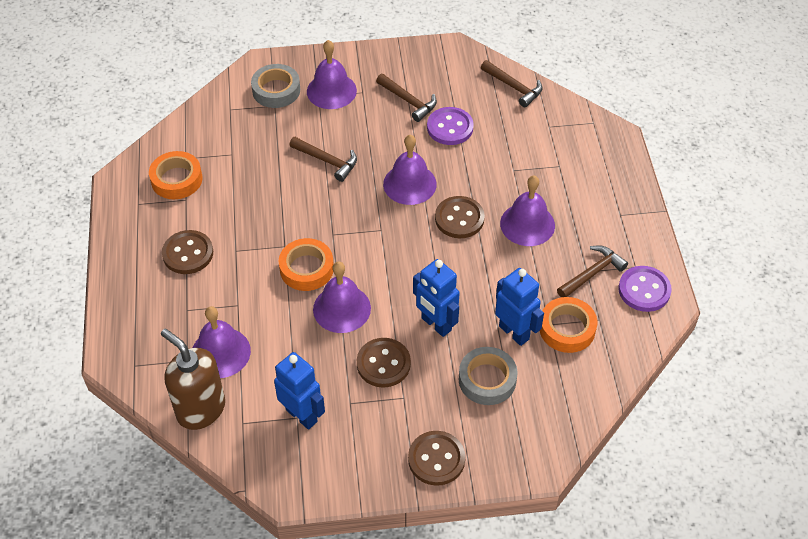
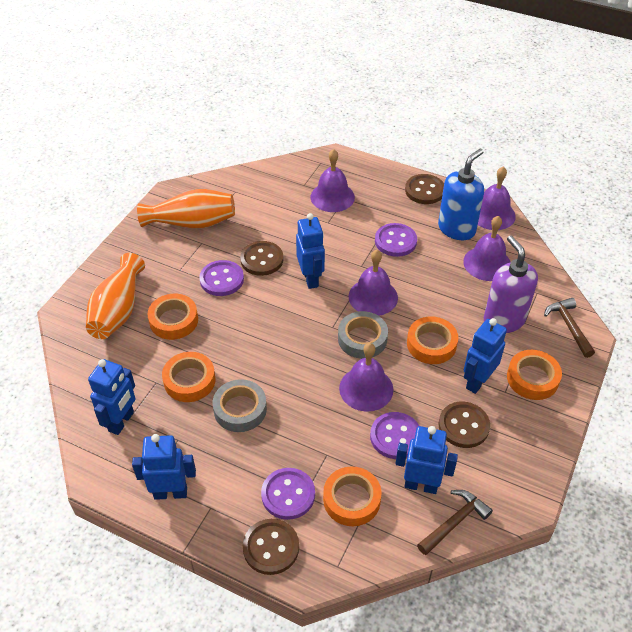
blue robot: 3 -> 5
blue soap dispenser: 0 -> 1
brown hammer: 4 -> 2
brown soap dispenser: 1 -> 0
orange tape: 3 -> 5
orange vase: 0 -> 2
purple button: 2 -> 4
purple soap dispenser: 0 -> 1

